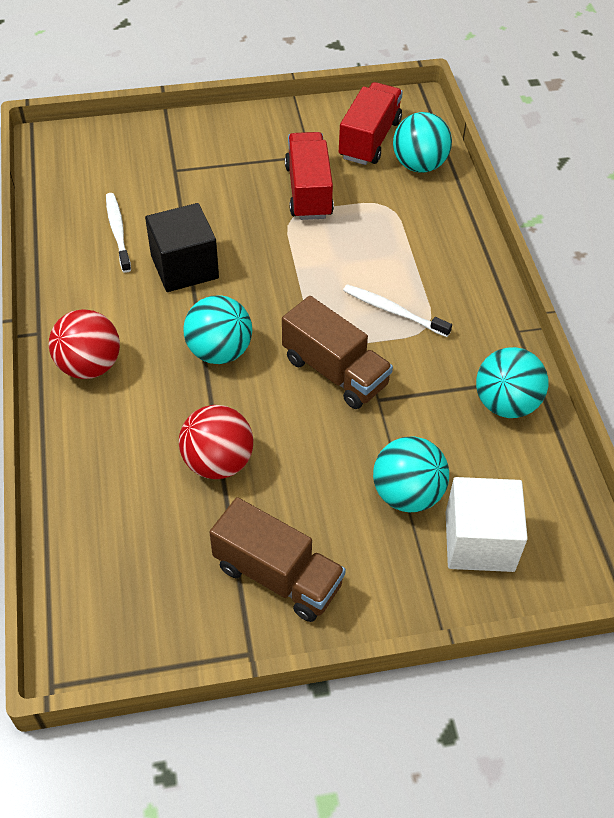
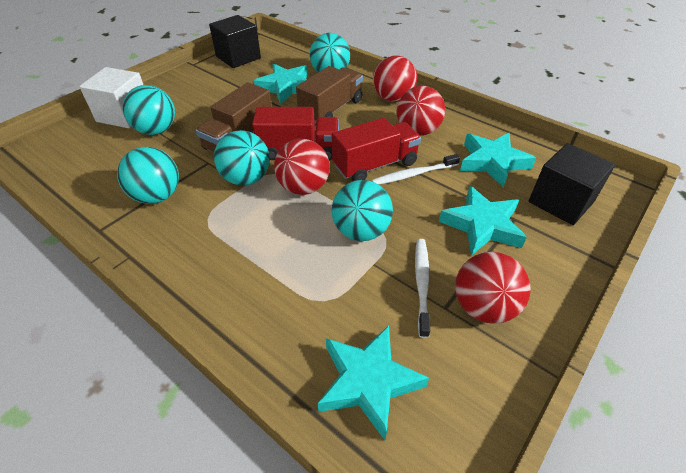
black cube: 1 -> 2
red ball: 2 -> 4
turquoise ball: 4 -> 5
turquoise star: 0 -> 4

